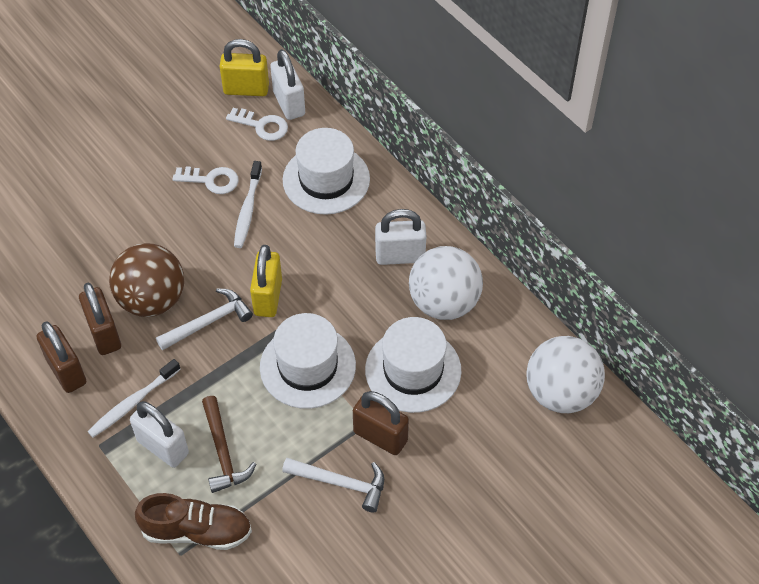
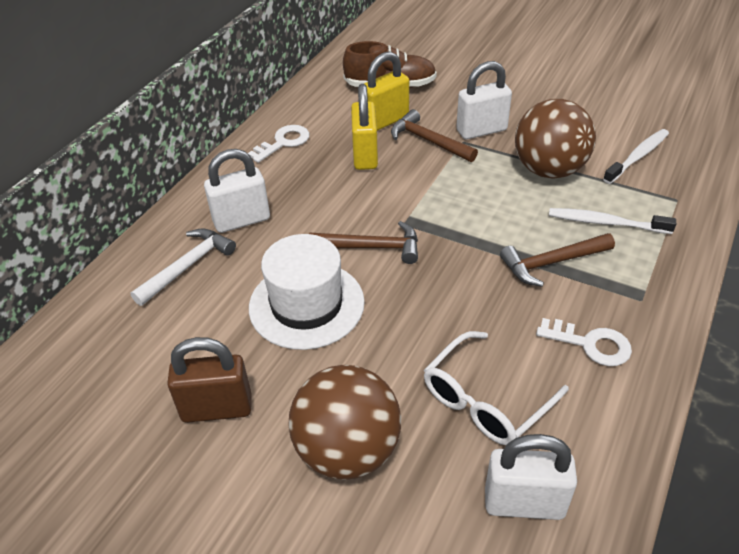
brown ball: 1 -> 2
brown hammer: 1 -> 3
brown padlock: 3 -> 1
white ball: 2 -> 0
white glasses: 0 -> 1
white hammer: 2 -> 1
white hat: 3 -> 1

